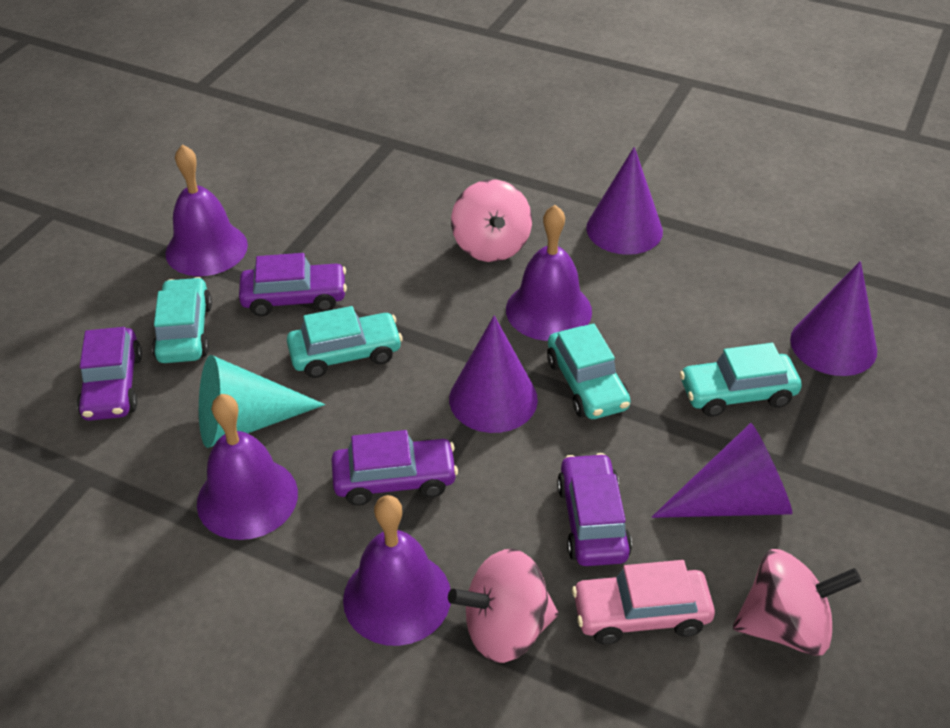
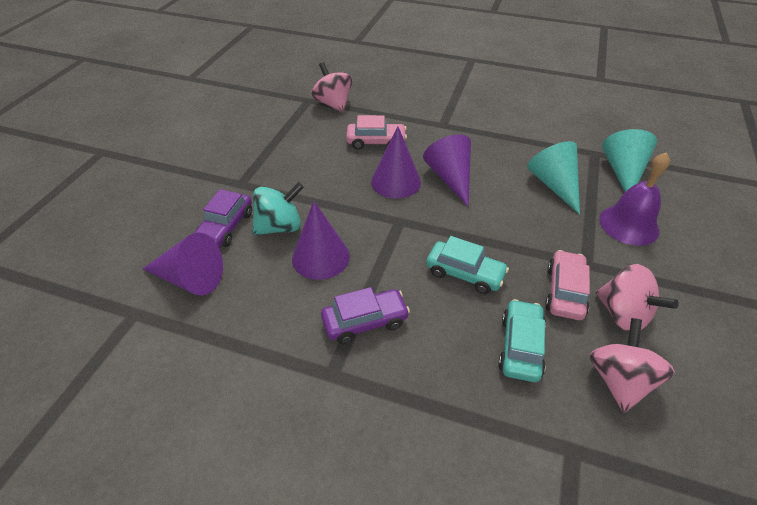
pink car: 1 -> 2
purple bell: 4 -> 1
purple car: 4 -> 2
turquoise car: 4 -> 2
turquoise cone: 1 -> 2
turquoise spinning top: 0 -> 1

